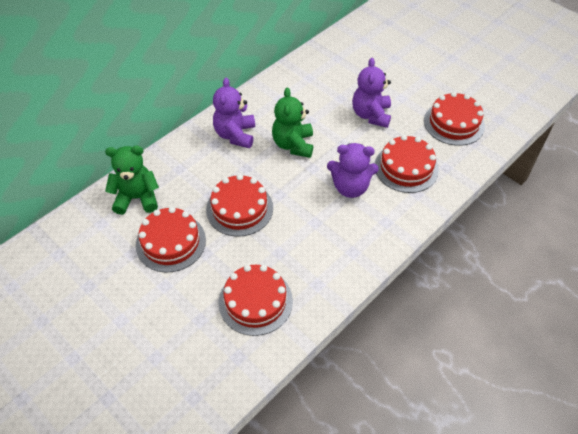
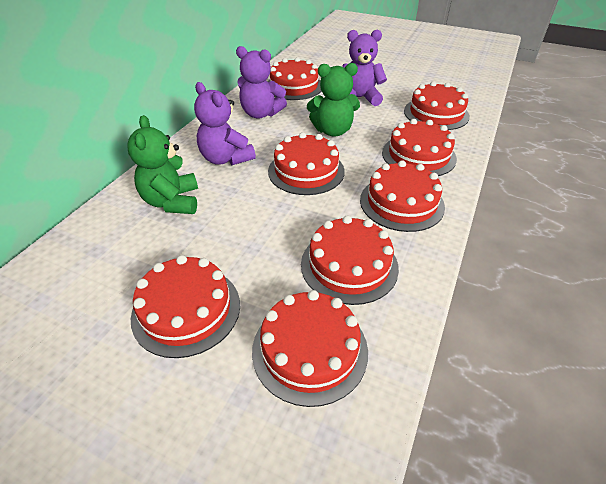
red cake: 5 -> 8

